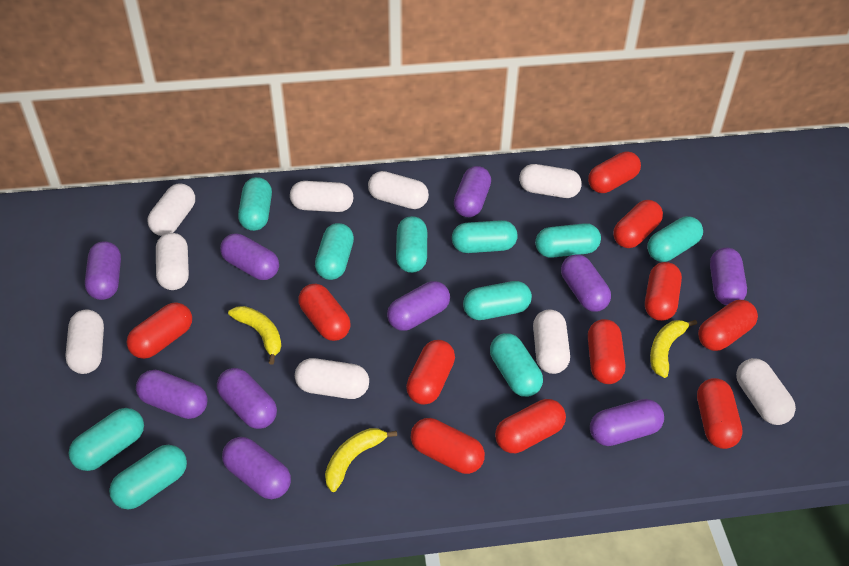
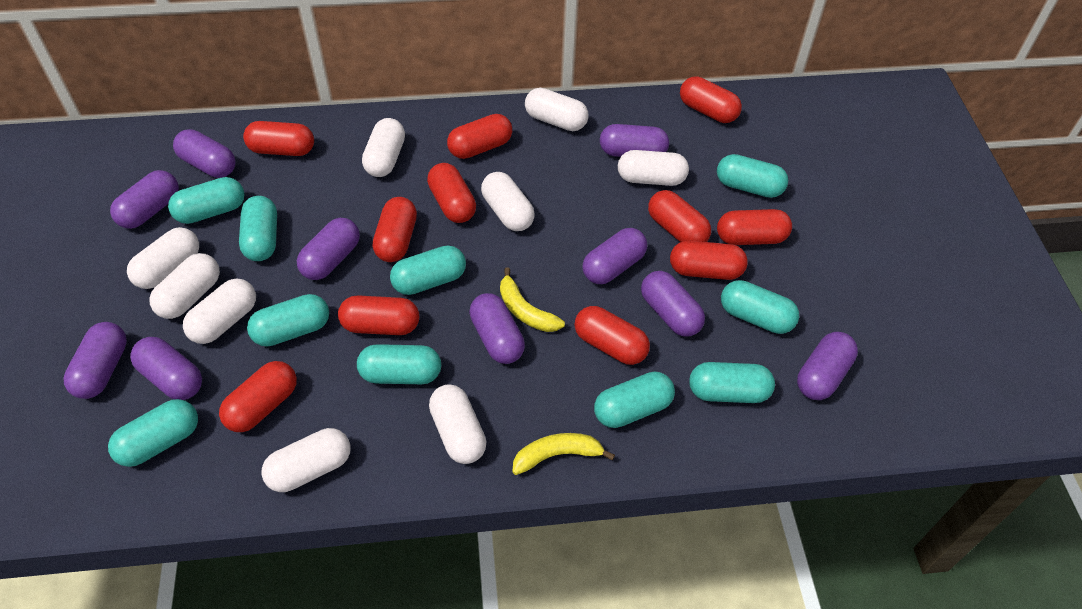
yellow banana: 3 -> 2

